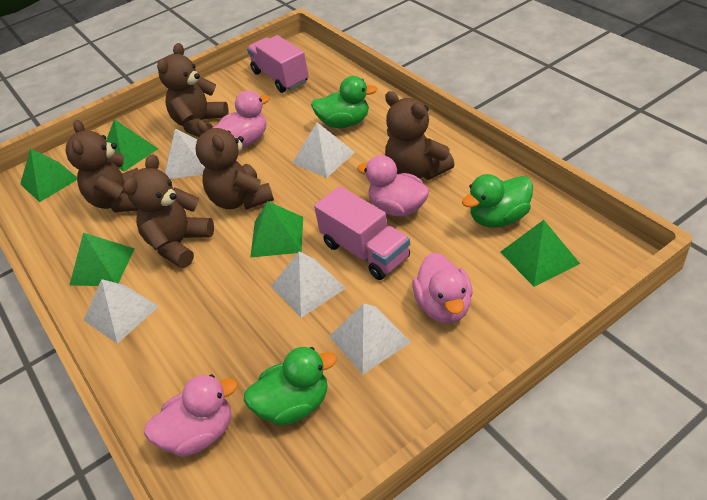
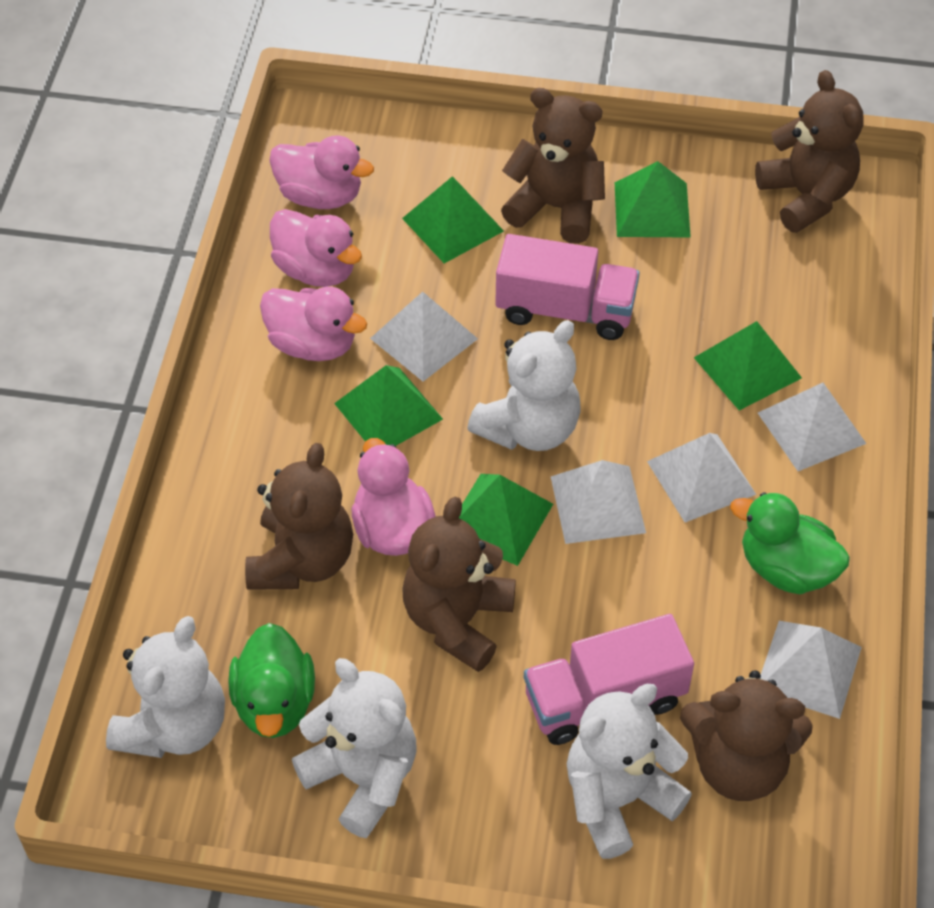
green duck: 3 -> 2
white teddy bear: 0 -> 4

